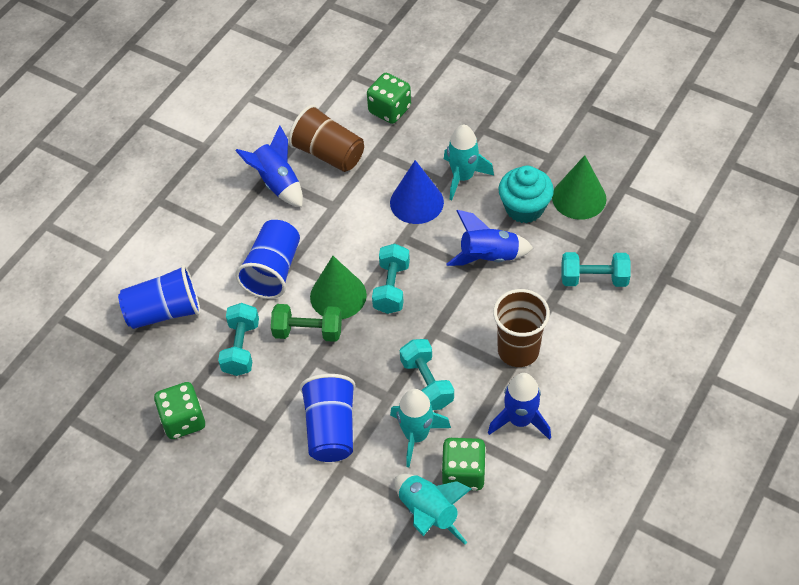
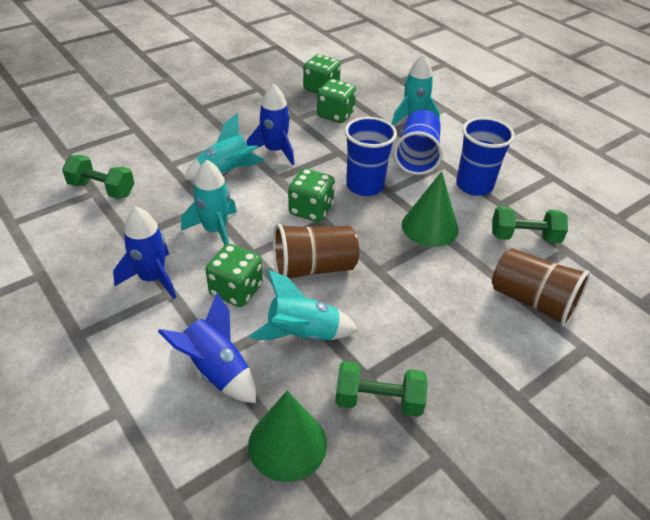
blue cone: 1 -> 0
green dice: 3 -> 4
green dumbbell: 1 -> 3
turquoise cupcake: 1 -> 0
turquoise dumbbell: 4 -> 0
turquoise rocket: 3 -> 4

